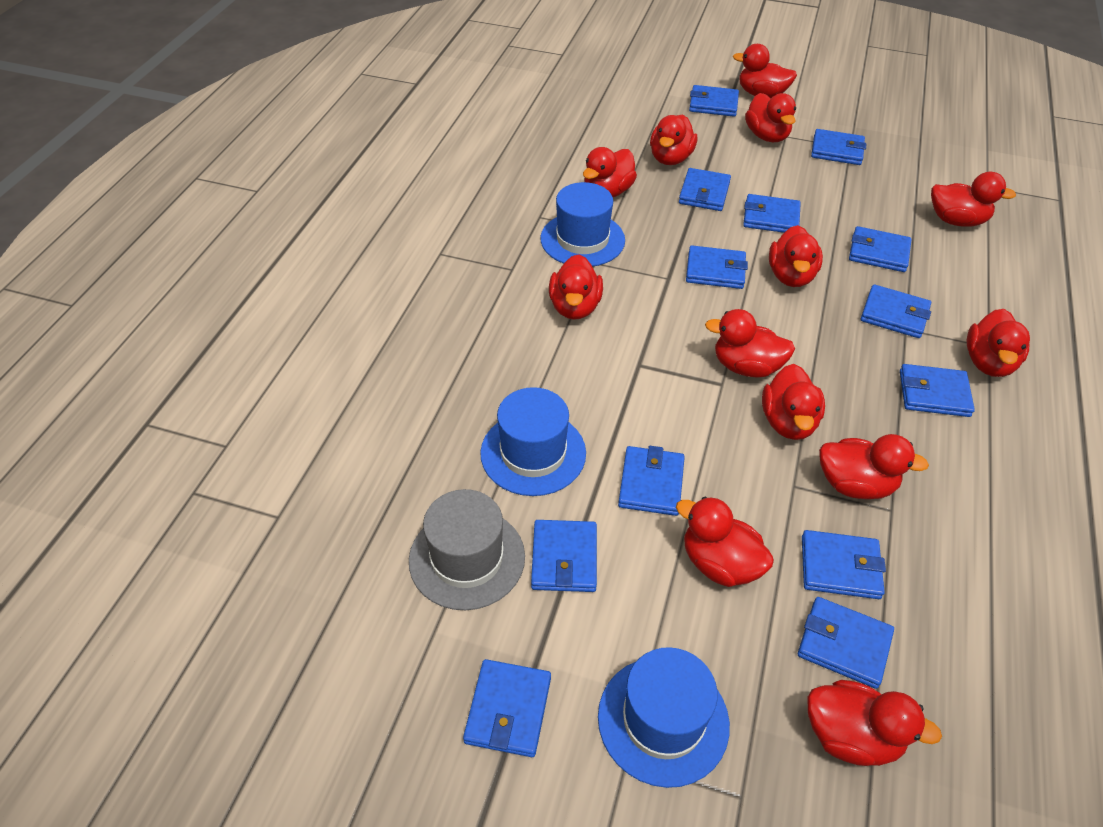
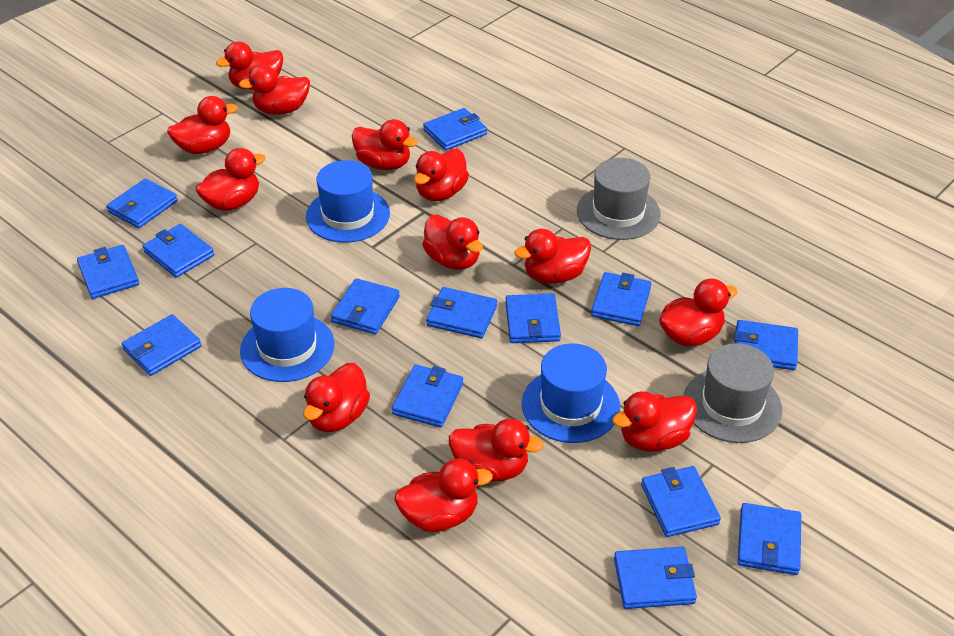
blue wallet: 13 -> 14
grey hat: 1 -> 2

